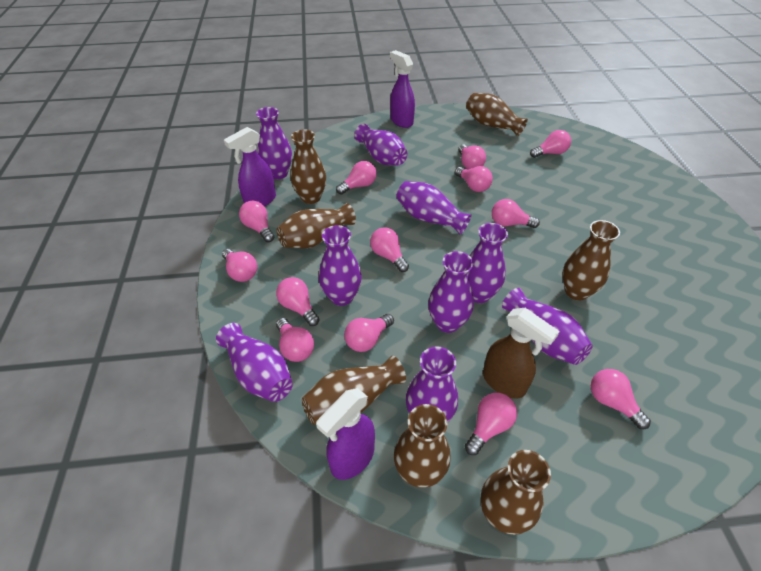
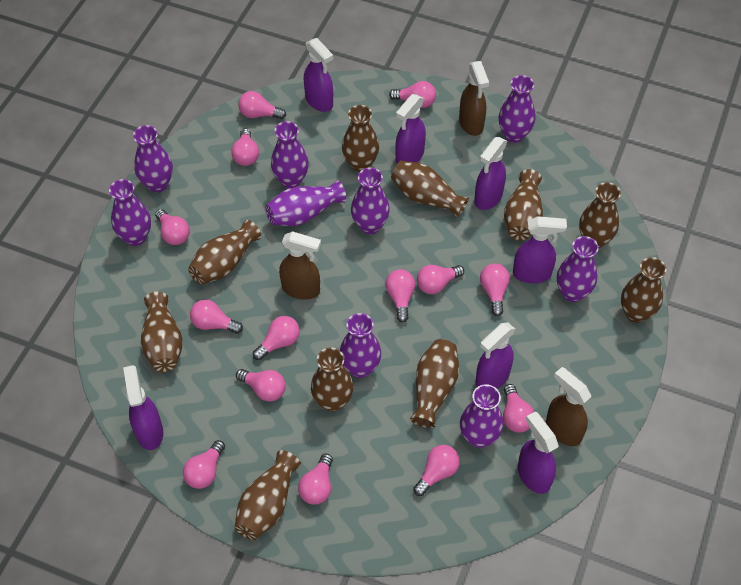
brown spray bottle: 1 -> 3
brown vase: 7 -> 10
pink light bulb: 13 -> 14
purple spray bottle: 3 -> 7

